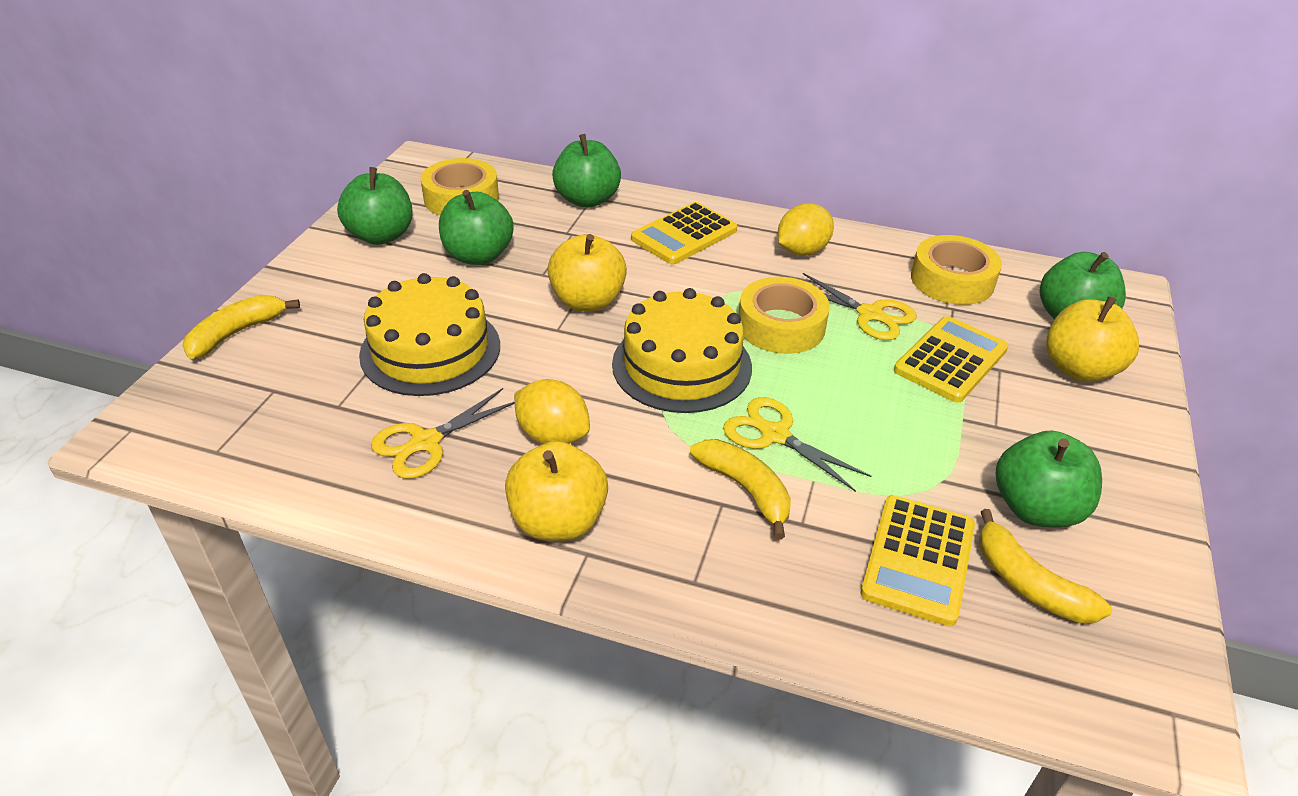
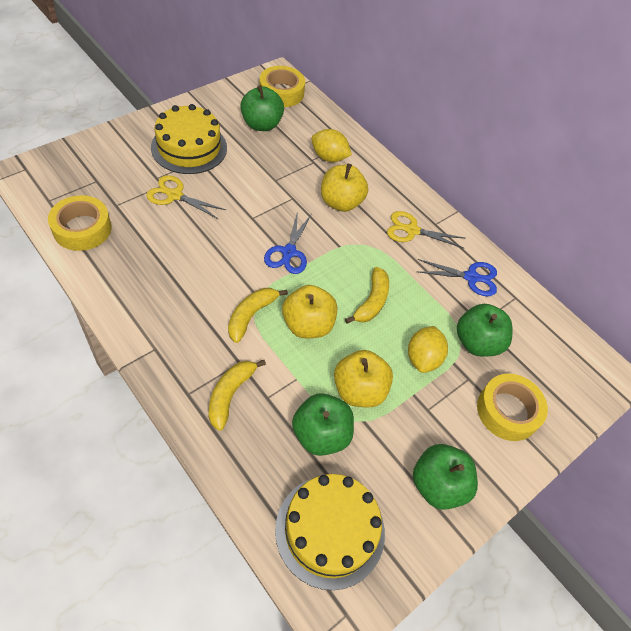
blue scissors: 0 -> 2
green apple: 5 -> 4
yellow calculator: 3 -> 0
yellow scissors: 3 -> 2

